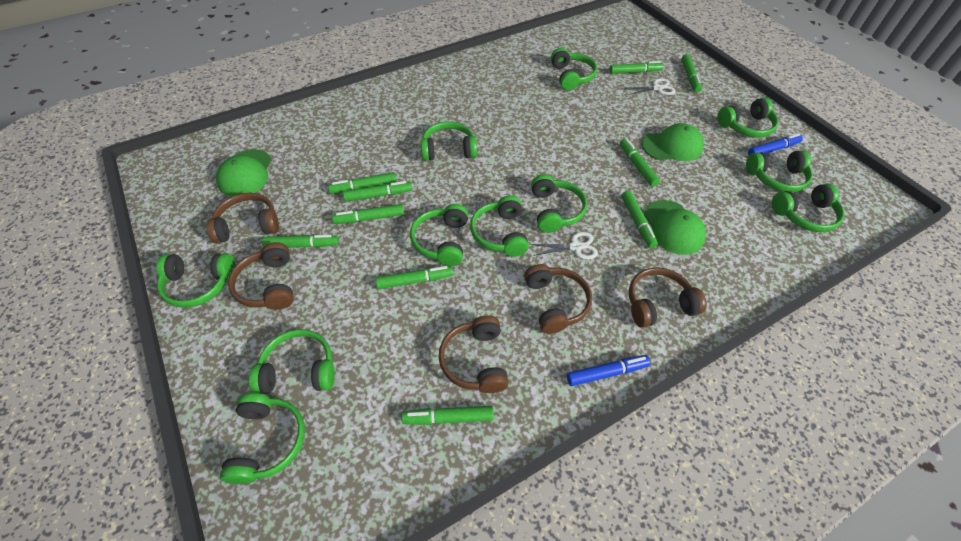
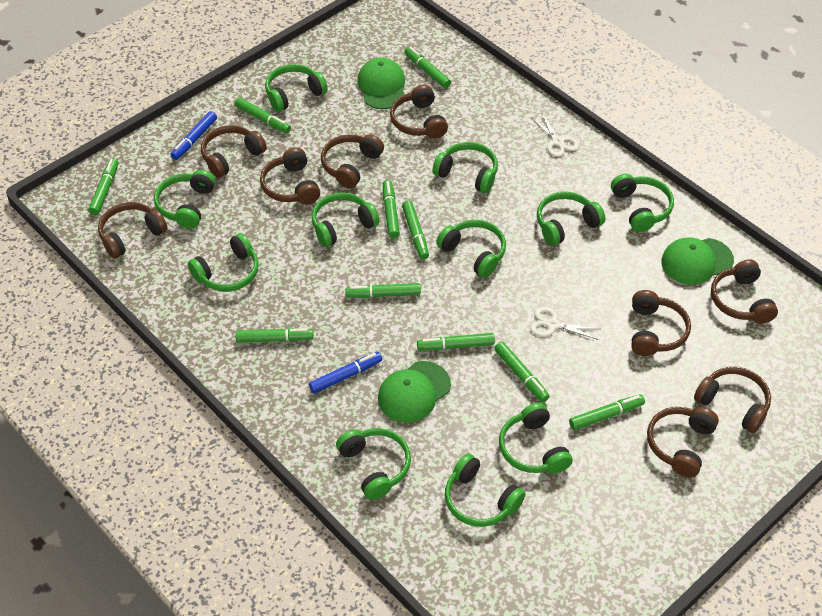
brown headphones: 5 -> 9

